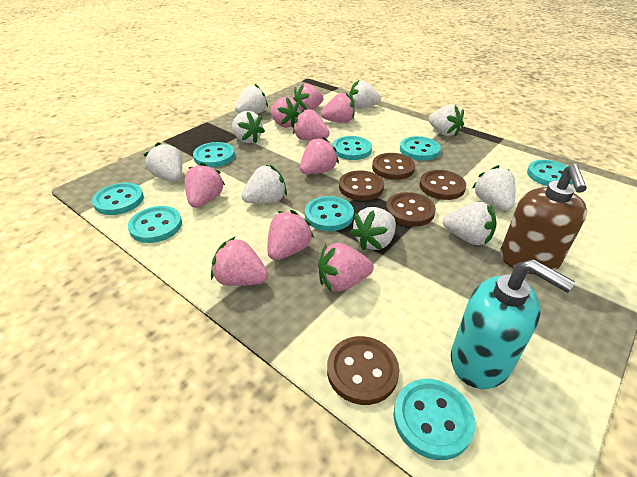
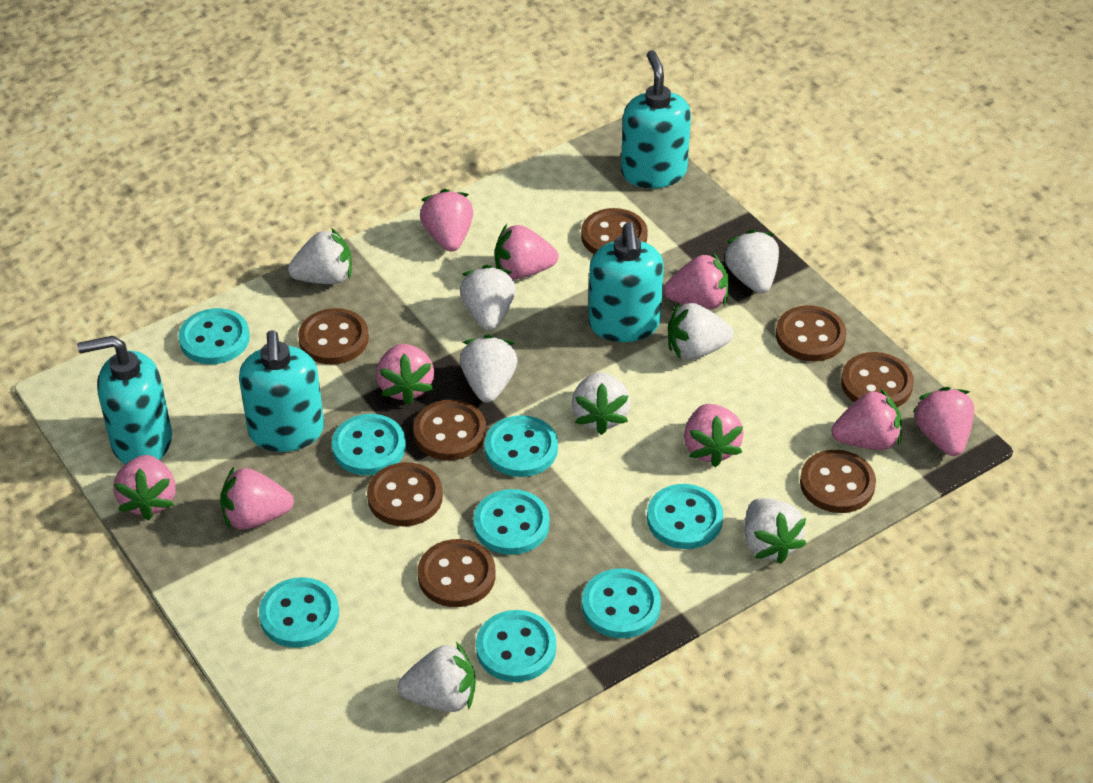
brown button: 5 -> 8
brown soap dispenser: 1 -> 0
turquoise soap dispenser: 1 -> 4
white strawberry: 9 -> 8

